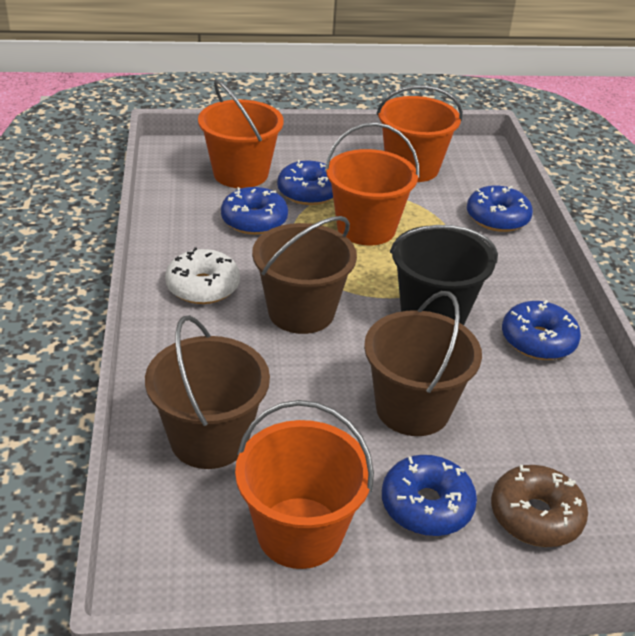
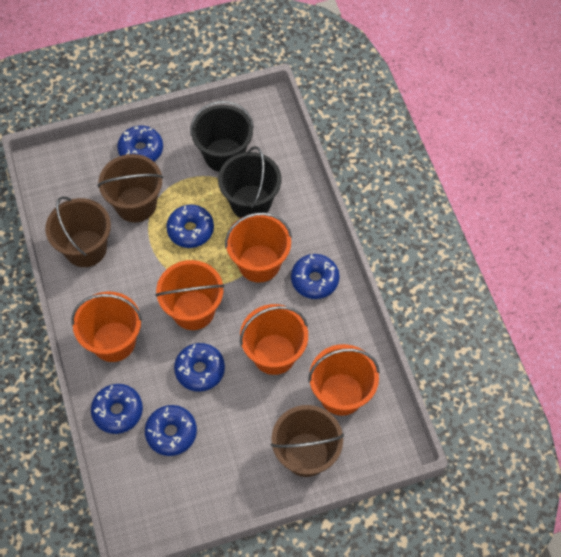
black bucket: 1 -> 2
blue donut: 5 -> 6
brown donut: 1 -> 0
orange bucket: 4 -> 5
white donut: 1 -> 0

